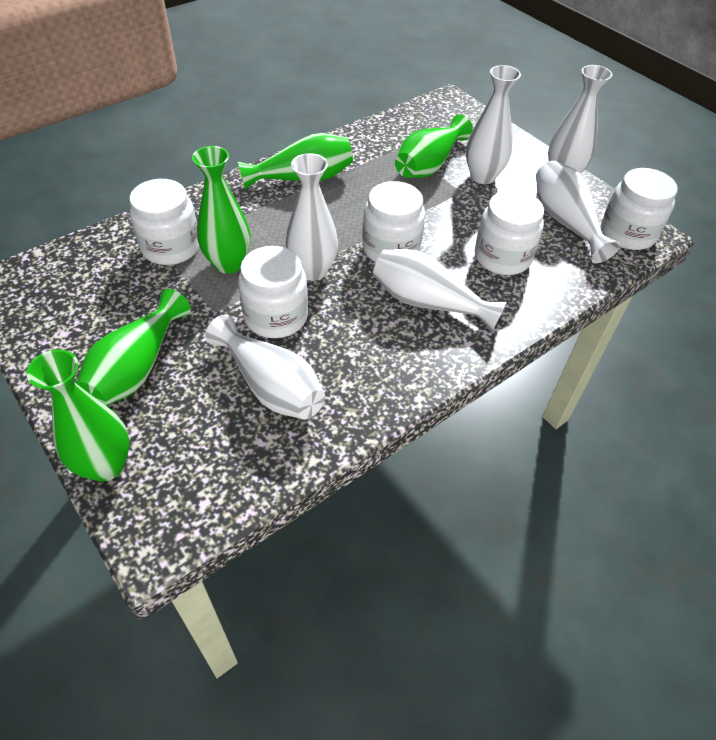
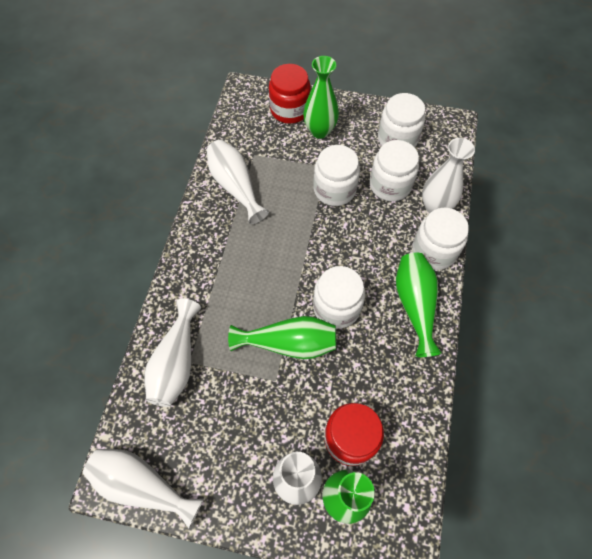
green vase: 5 -> 4
red jar: 0 -> 2
white vase: 6 -> 5

